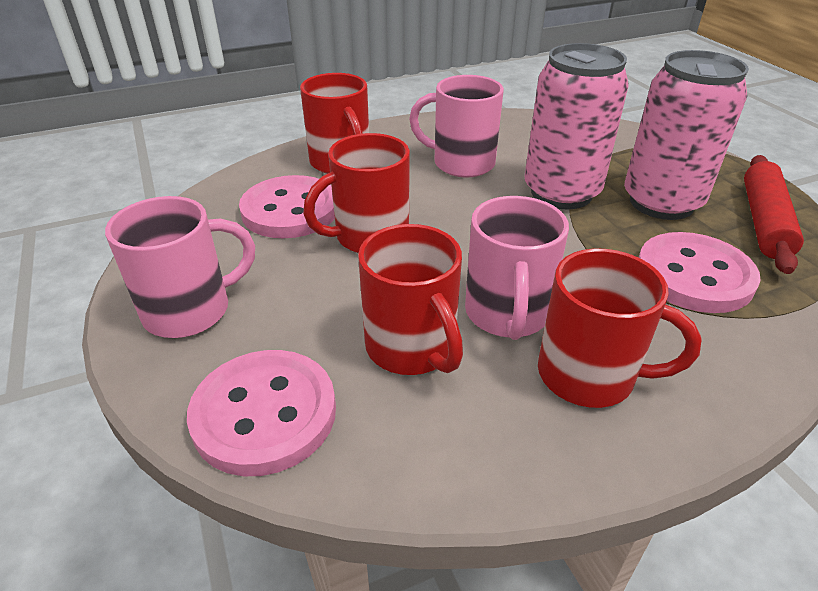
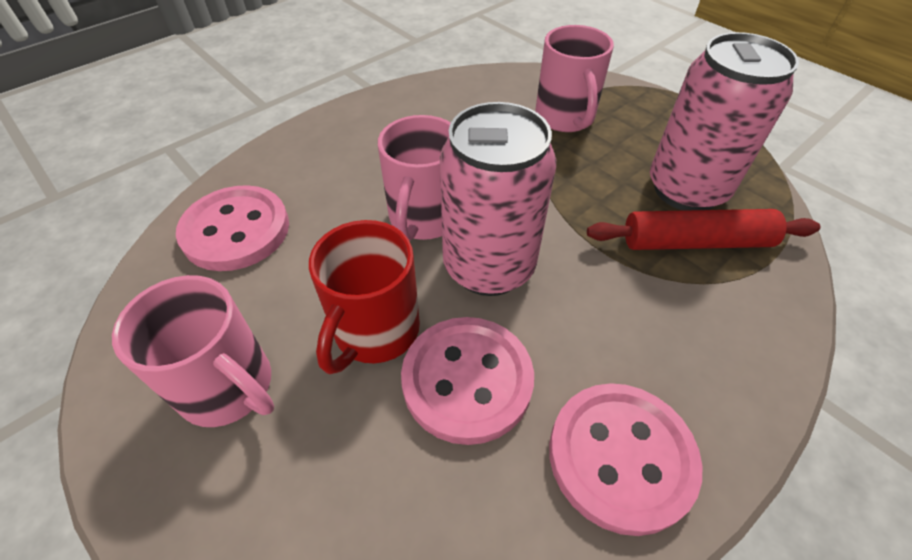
red mug: 4 -> 1

